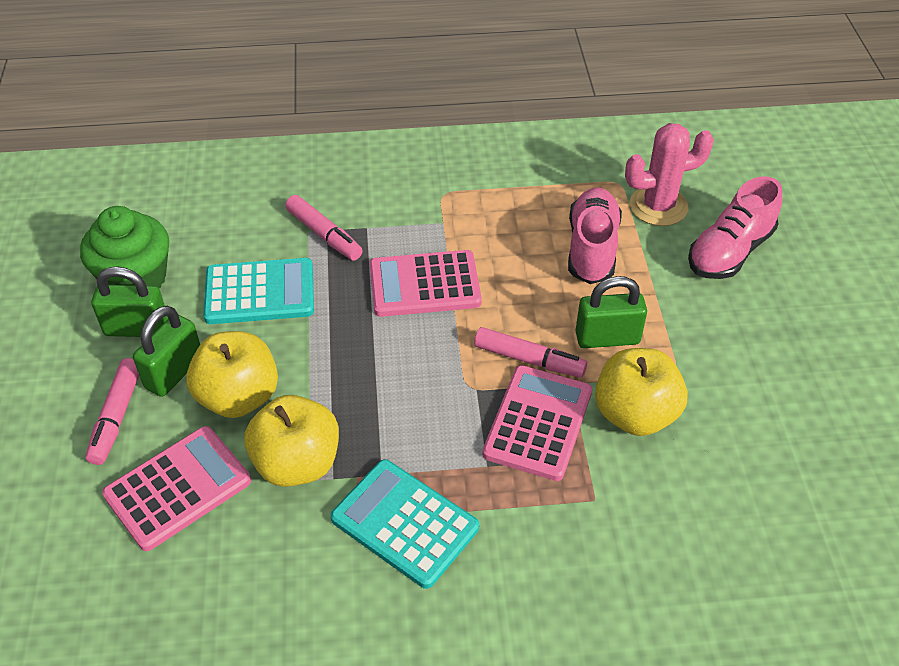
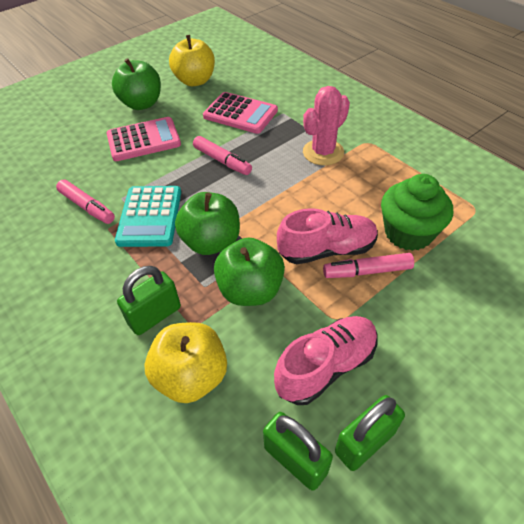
green apple: 0 -> 3
pink calculator: 3 -> 2
turquoise calculator: 2 -> 1
yellow apple: 3 -> 2

